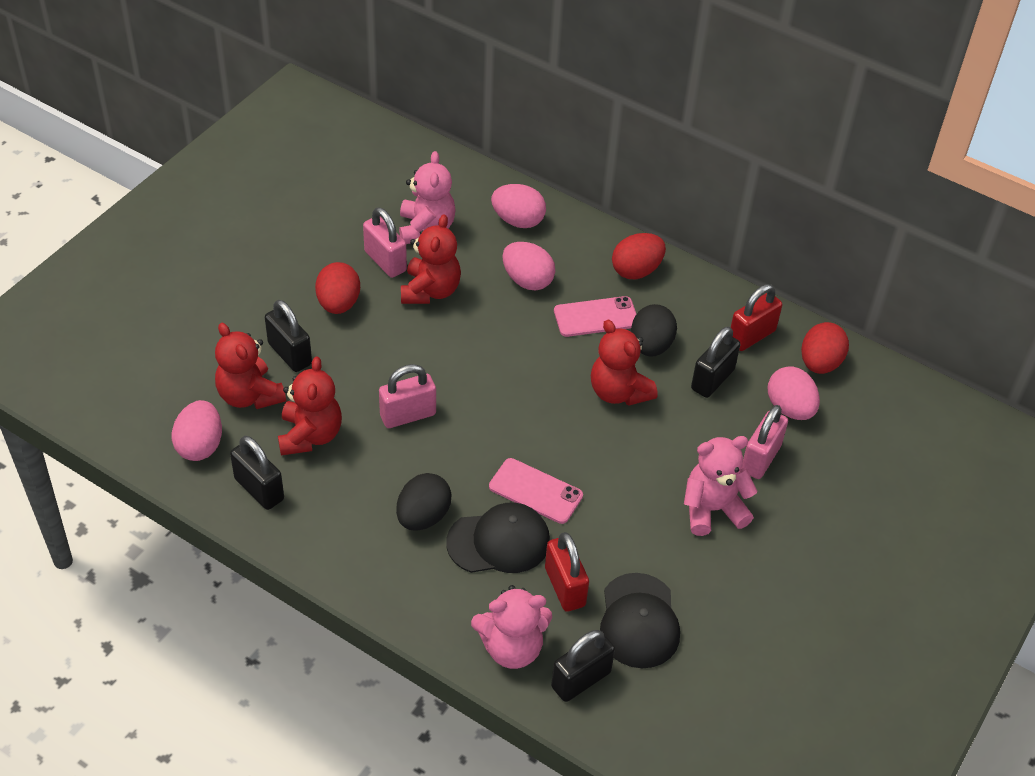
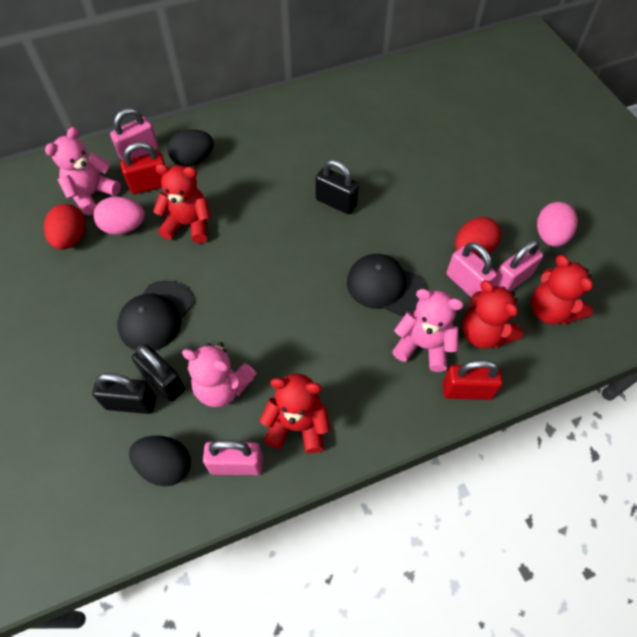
black padlock: 4 -> 3
pink egg: 4 -> 2
pink padlock: 3 -> 4
pink phone: 2 -> 0
red egg: 3 -> 2

